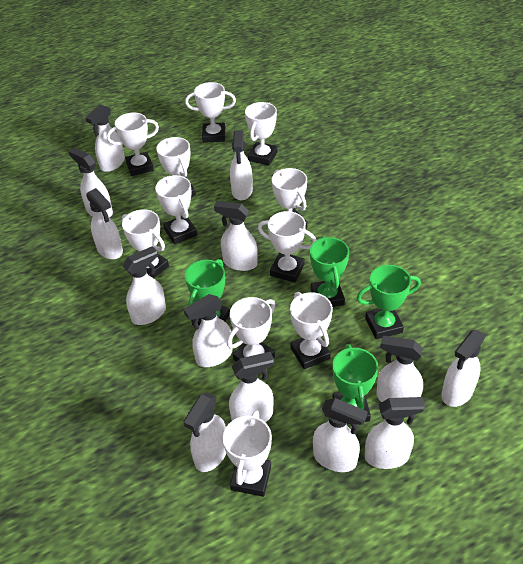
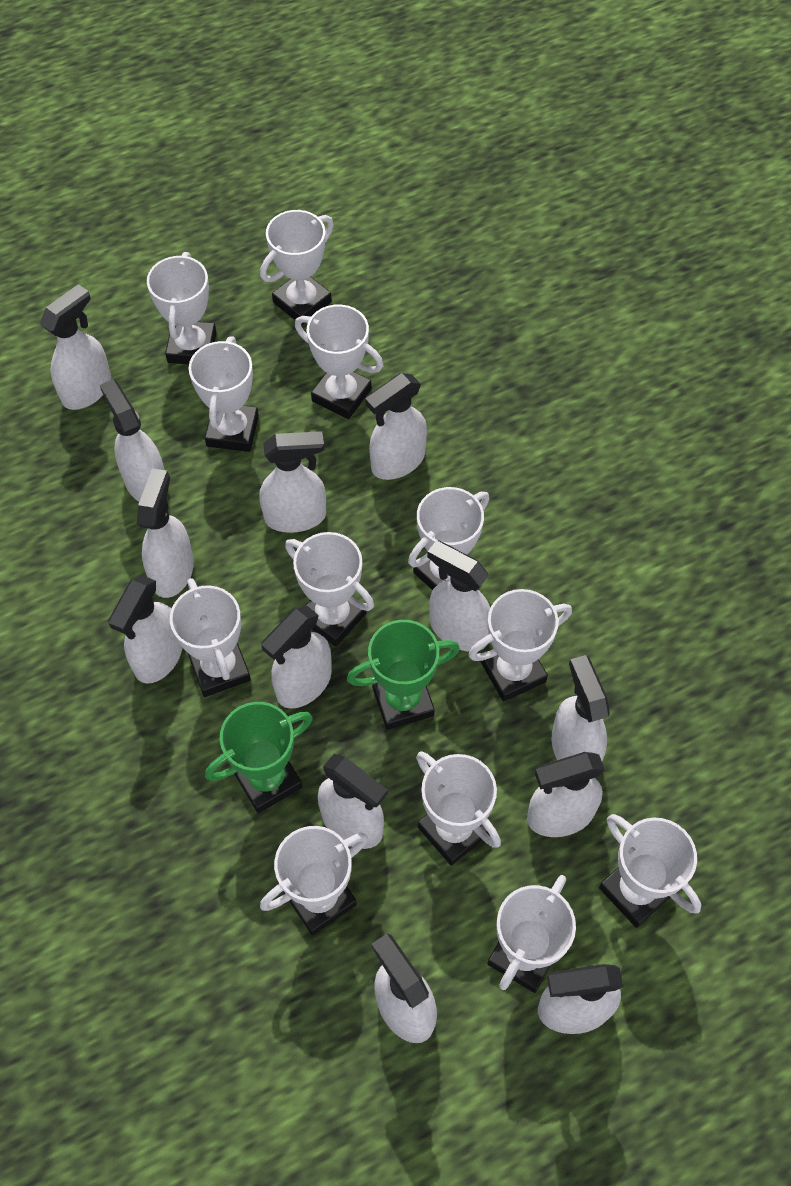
green trophy: 4 -> 2
white trophy: 11 -> 12

